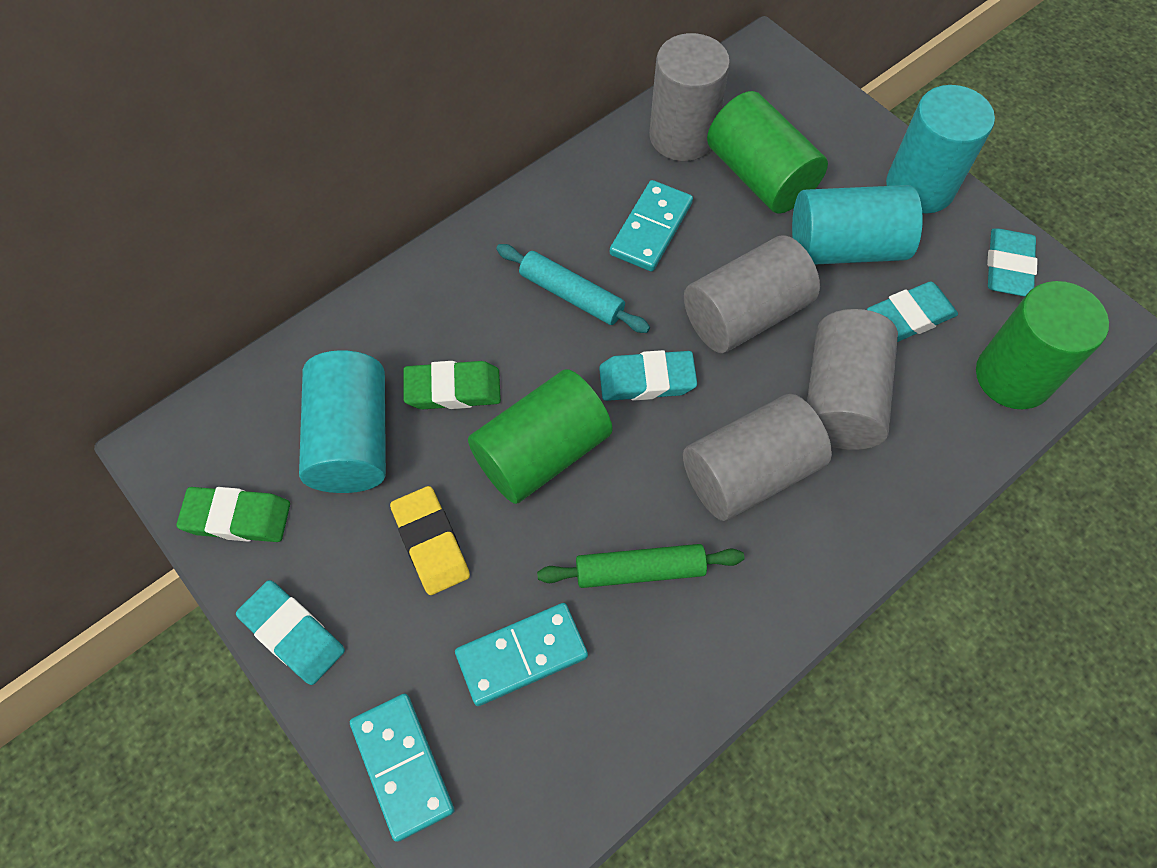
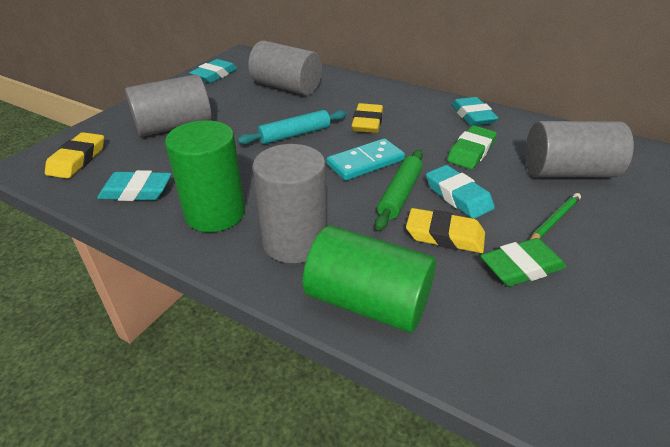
green cylinder: 3 -> 2
green pencil: 0 -> 1
turquoise cylinder: 3 -> 0
turquoise domino: 3 -> 1
yellow eraser: 1 -> 3

